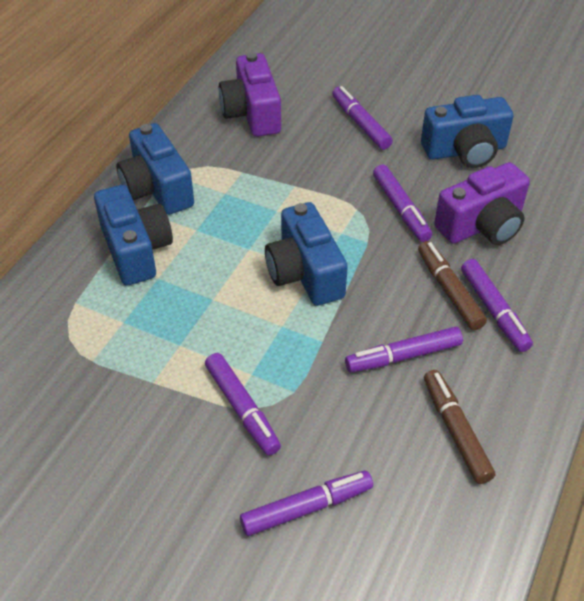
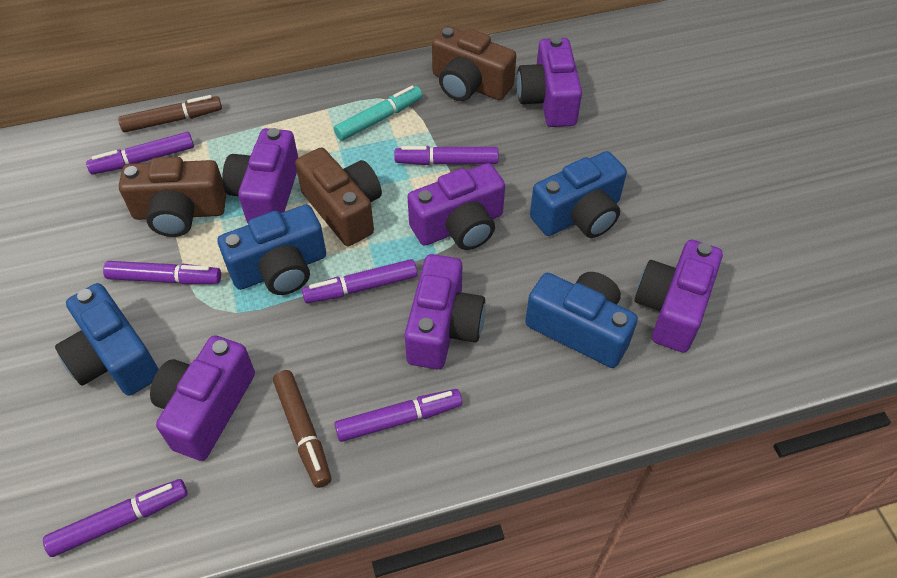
brown camera: 0 -> 3
purple camera: 2 -> 6
turquoise marker: 0 -> 1

